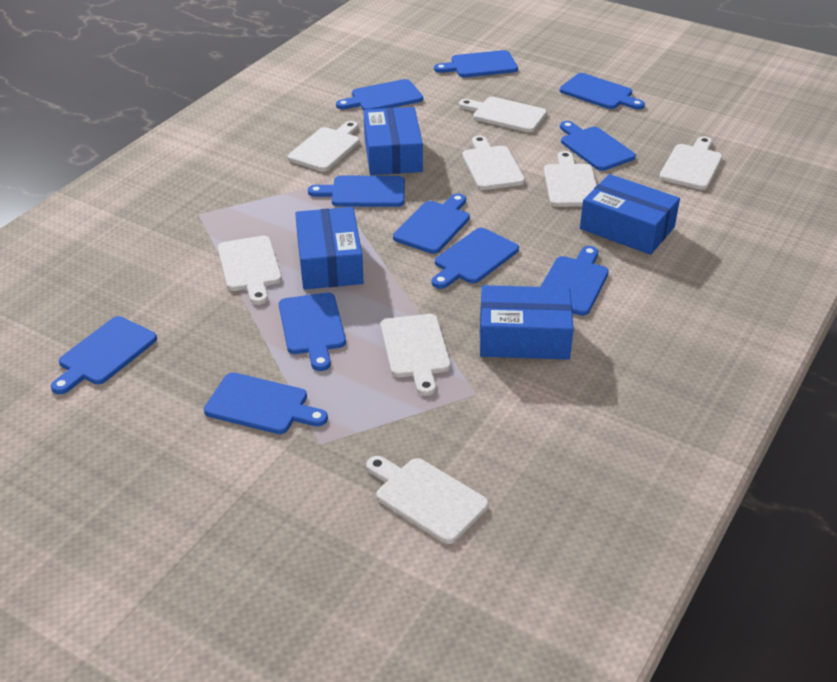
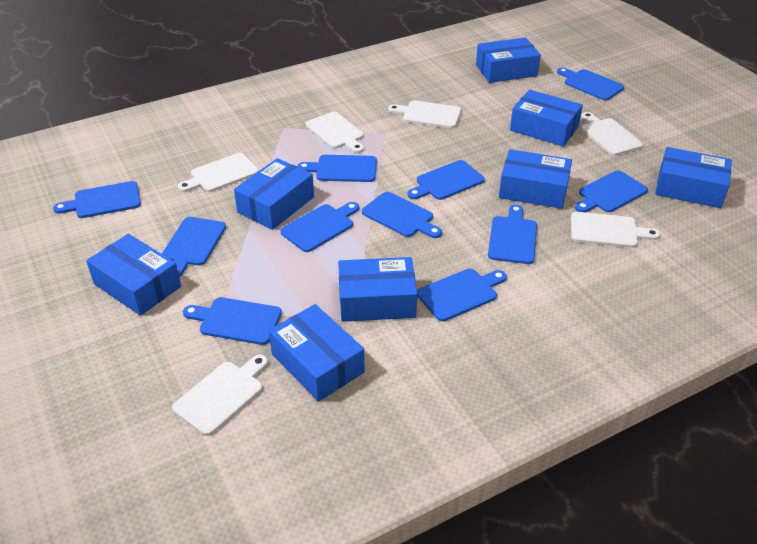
blue box: 4 -> 8
white cutting board: 8 -> 6

